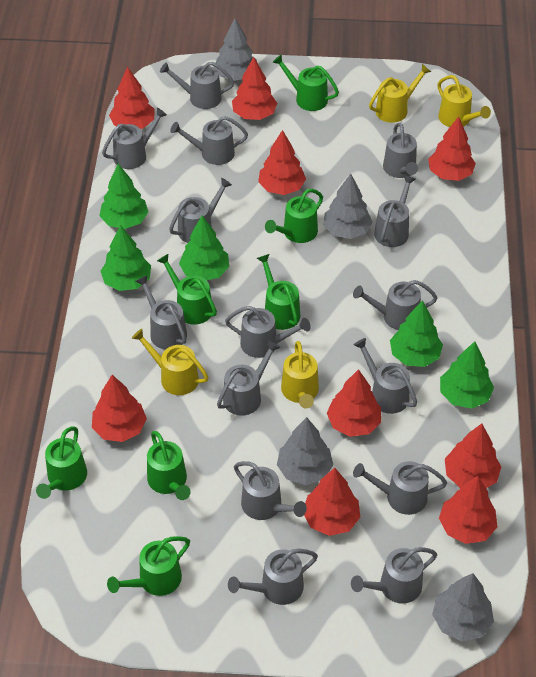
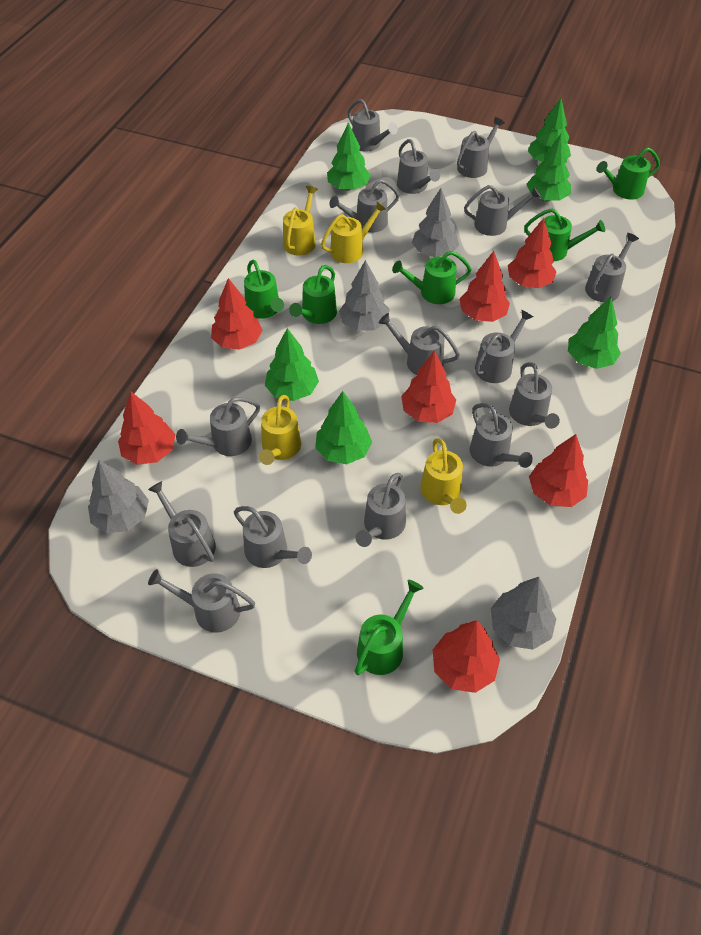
green tree: 5 -> 6
green watering can: 7 -> 6
red tree: 9 -> 7

